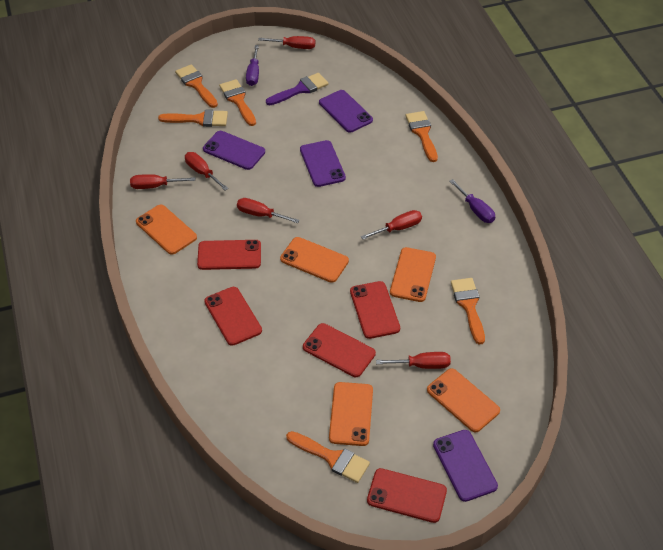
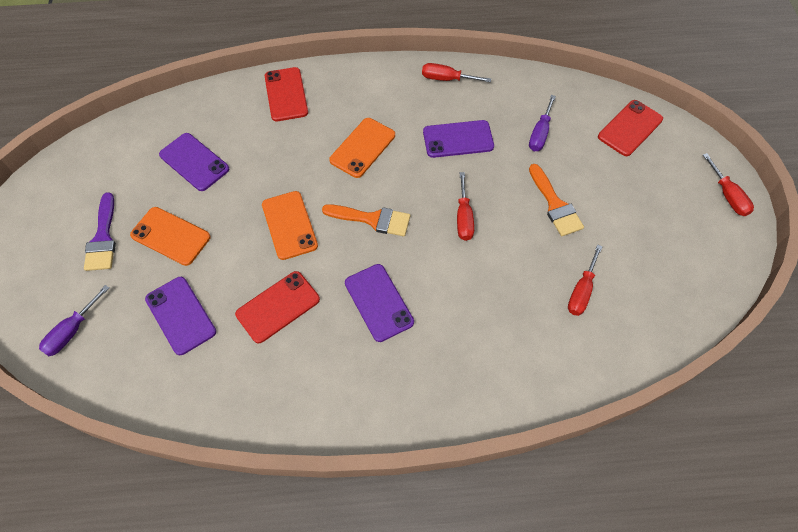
orange brush: 6 -> 2
orange phone: 5 -> 3
red phone: 5 -> 3
red screwdriver: 6 -> 4

